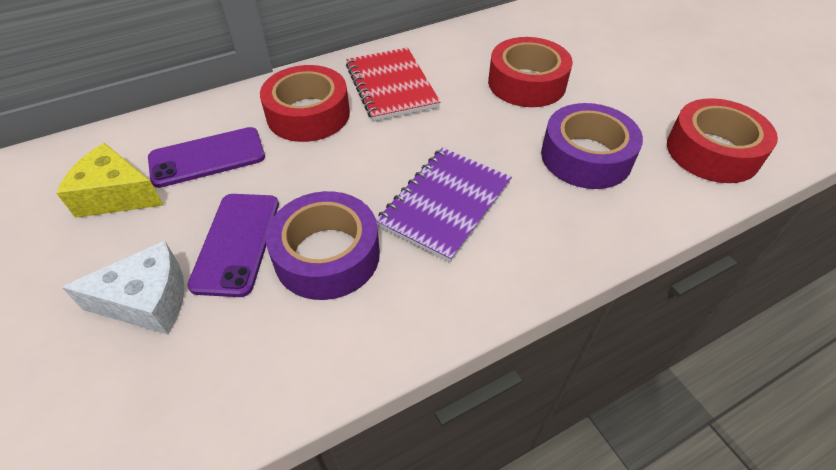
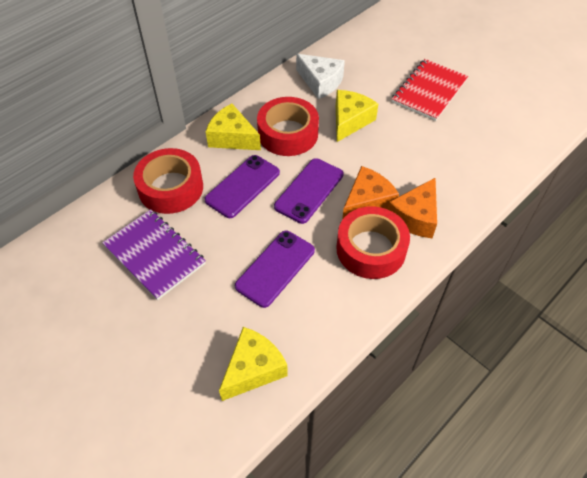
orange cheese: 0 -> 2
purple phone: 2 -> 3
purple tape: 2 -> 0
yellow cheese: 1 -> 3

